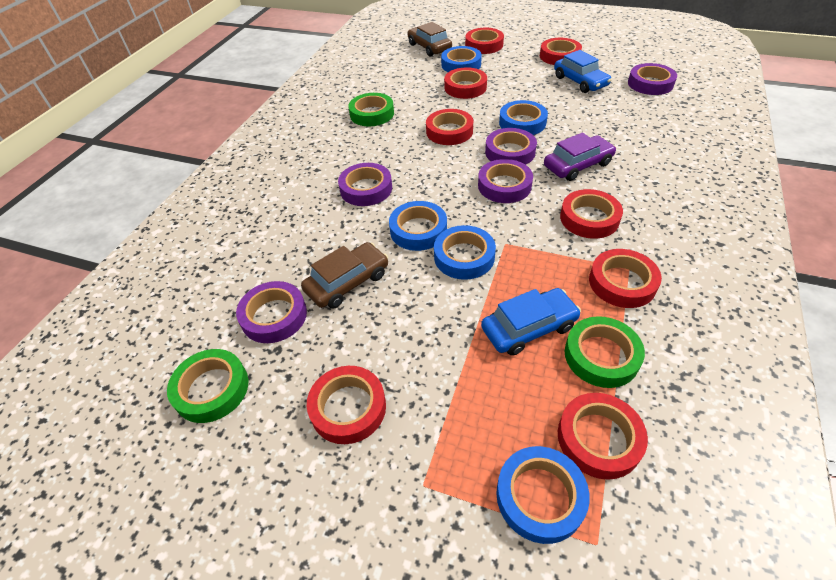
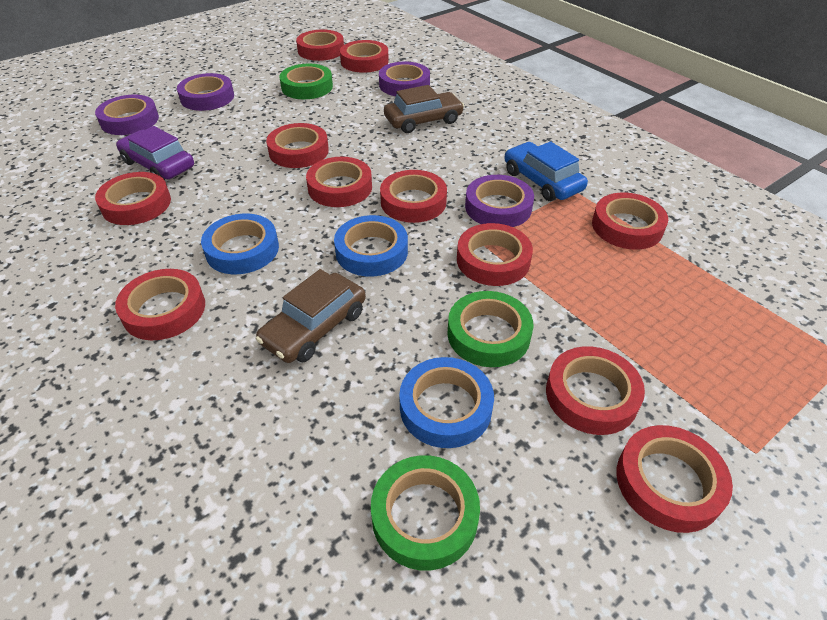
blue car: 2 -> 1
blue tape: 5 -> 3
purple tape: 5 -> 4
red tape: 8 -> 11

